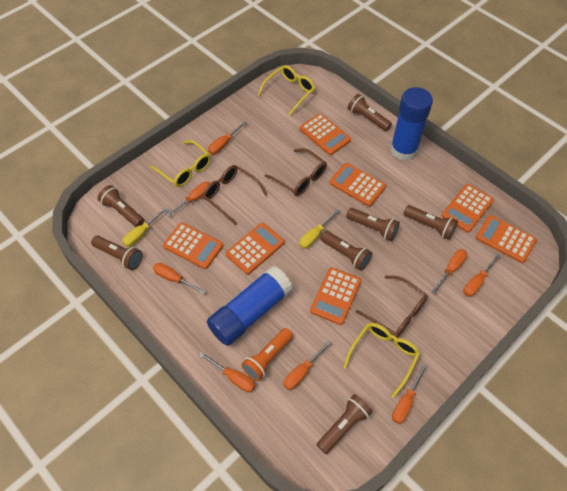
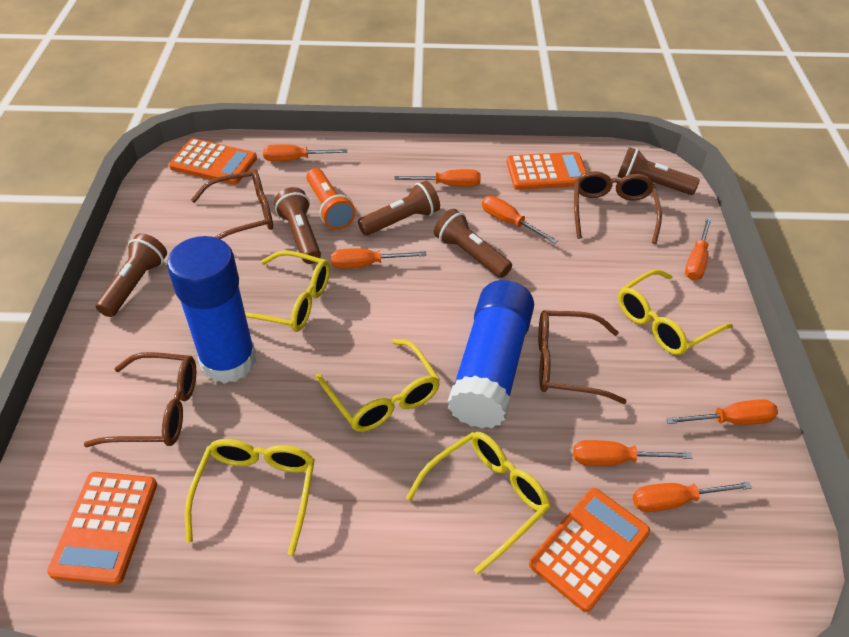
brown flashlight: 7 -> 5
brown glasses: 3 -> 4
orange calculator: 7 -> 4
yellow glasses: 3 -> 5
yellow screwdriver: 2 -> 0

